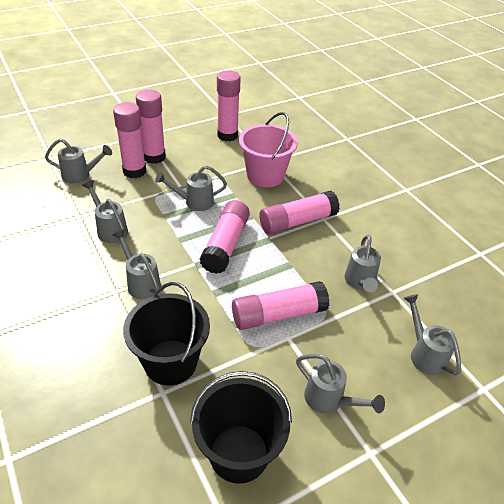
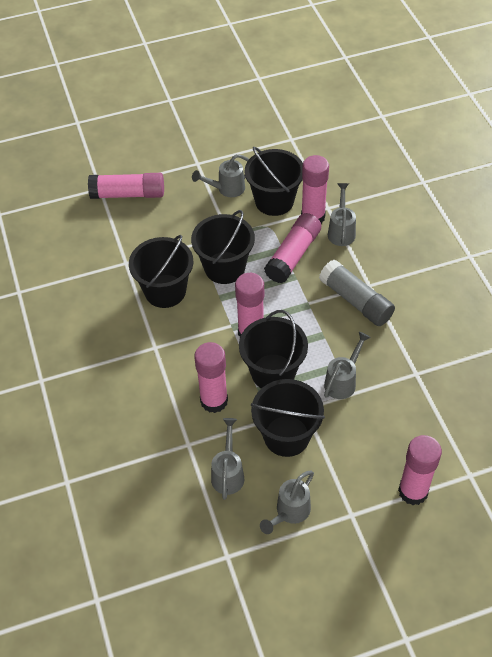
black bucket: 2 -> 5
grey glue stick: 0 -> 1
grey watering can: 7 -> 5
pink bucket: 1 -> 0

